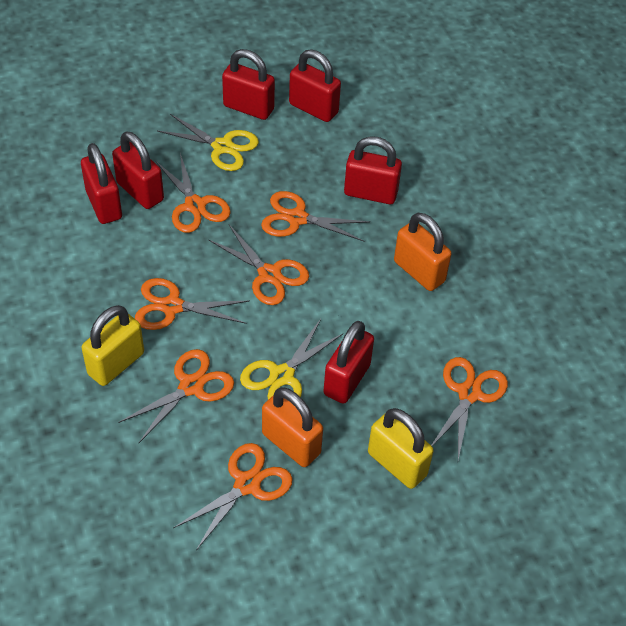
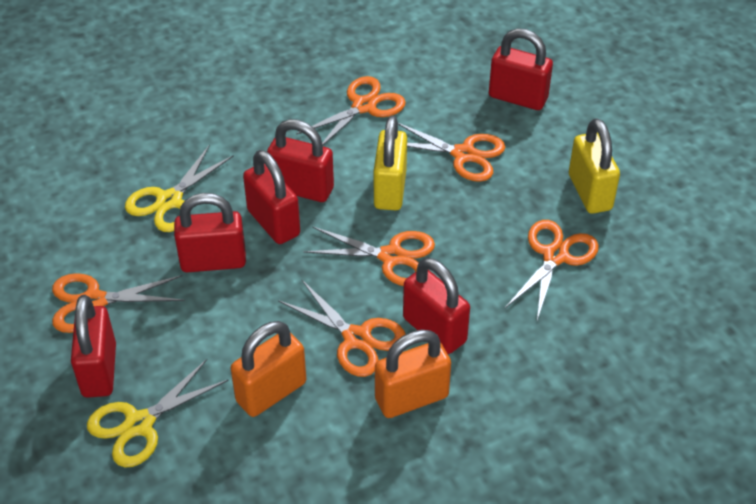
orange scissors: 7 -> 6

